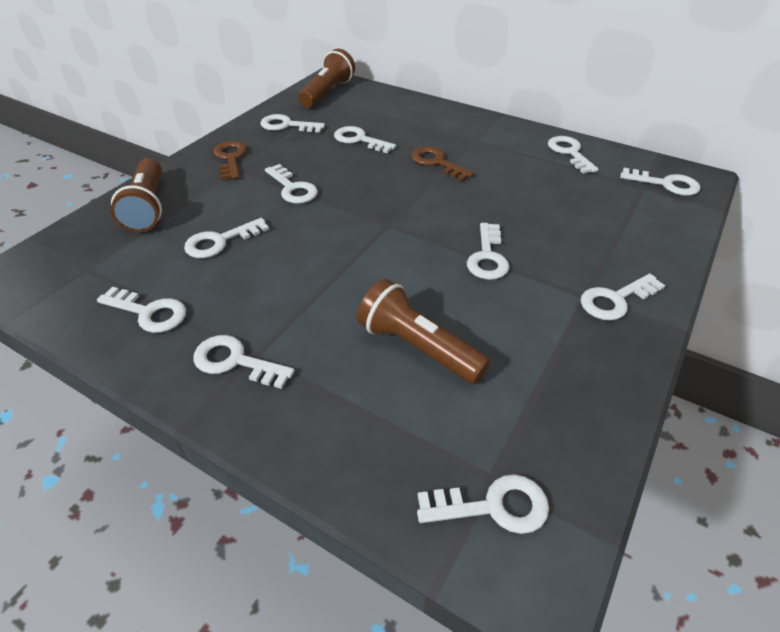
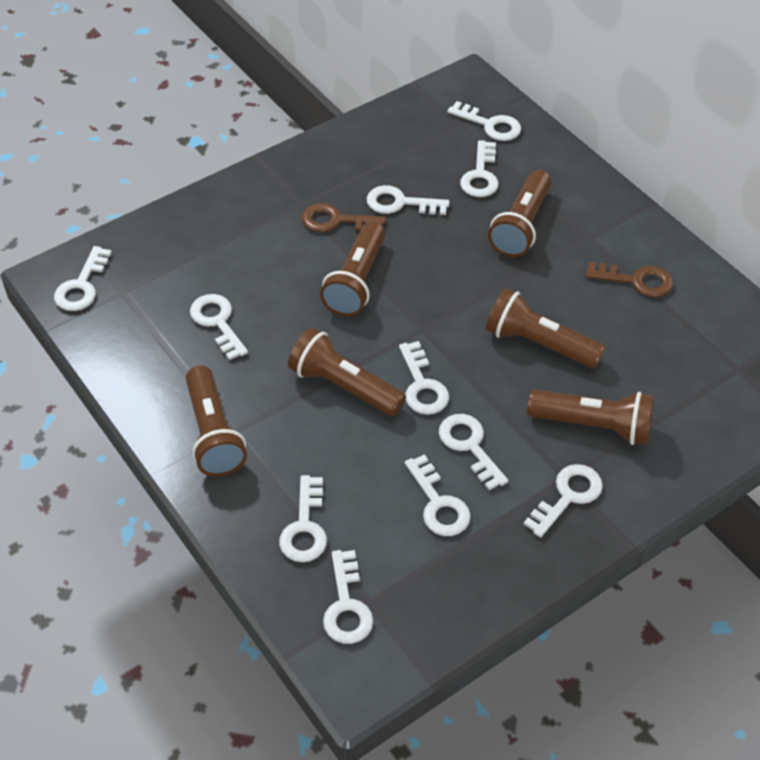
brown flashlight: 3 -> 6

